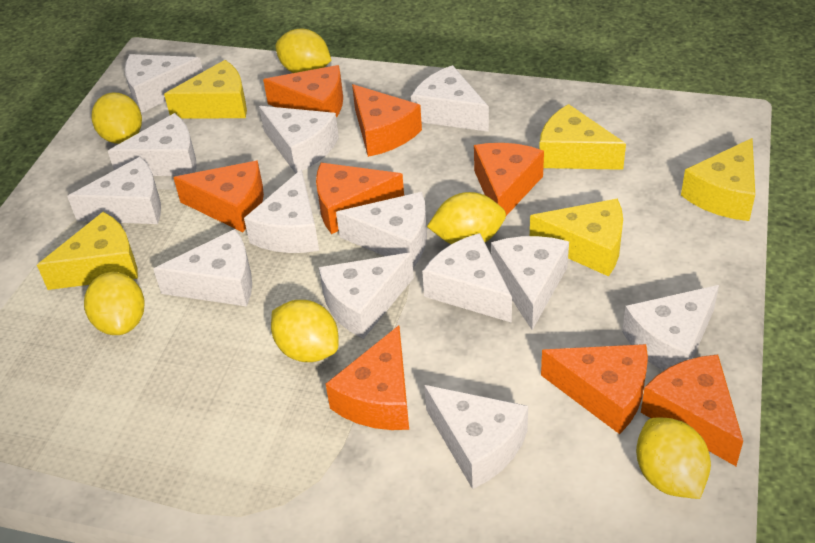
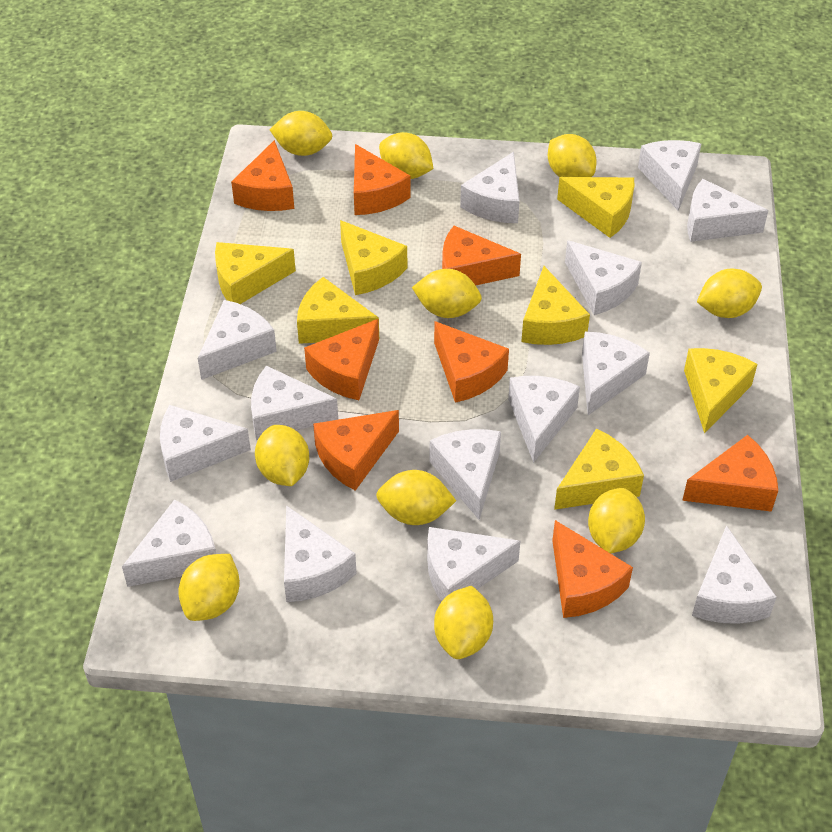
white cheese: 13 -> 14
yellow cheese: 5 -> 7
yellow lemon: 6 -> 10

